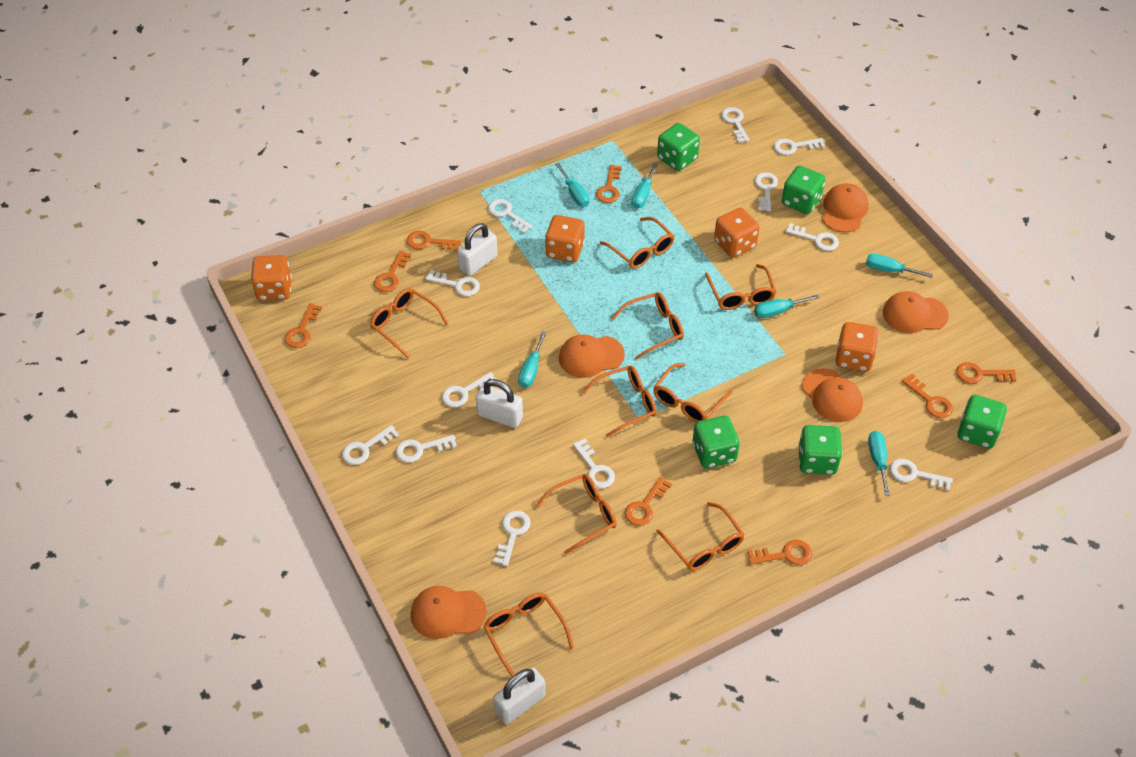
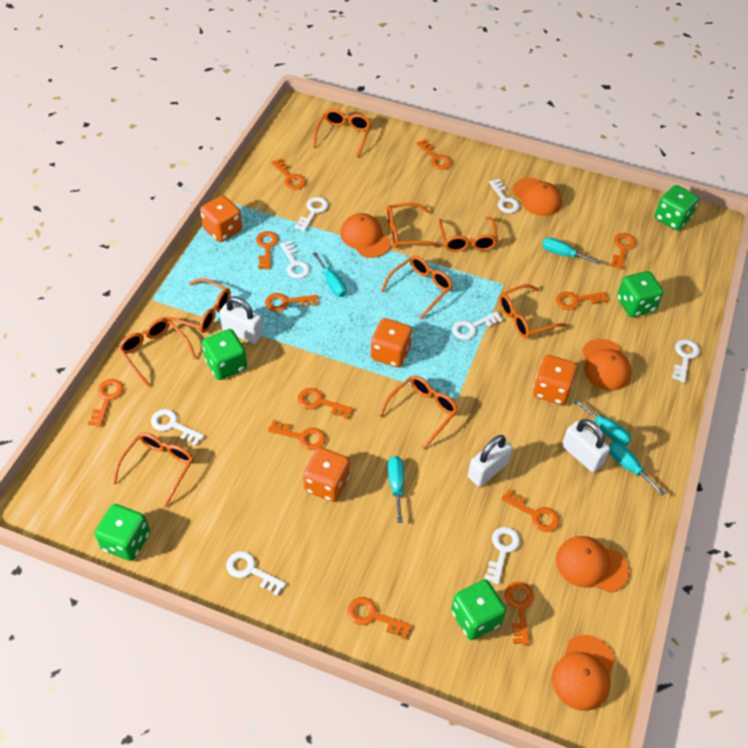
orange key: 8 -> 12
turquoise screwdriver: 6 -> 5
white key: 12 -> 8

